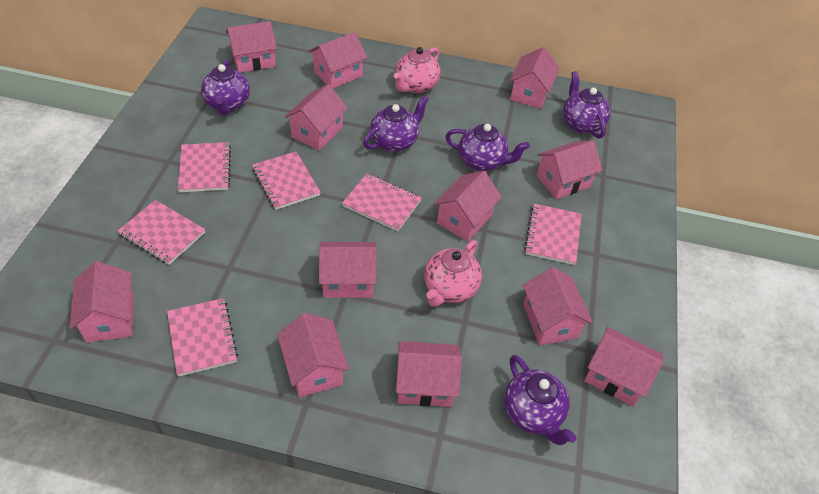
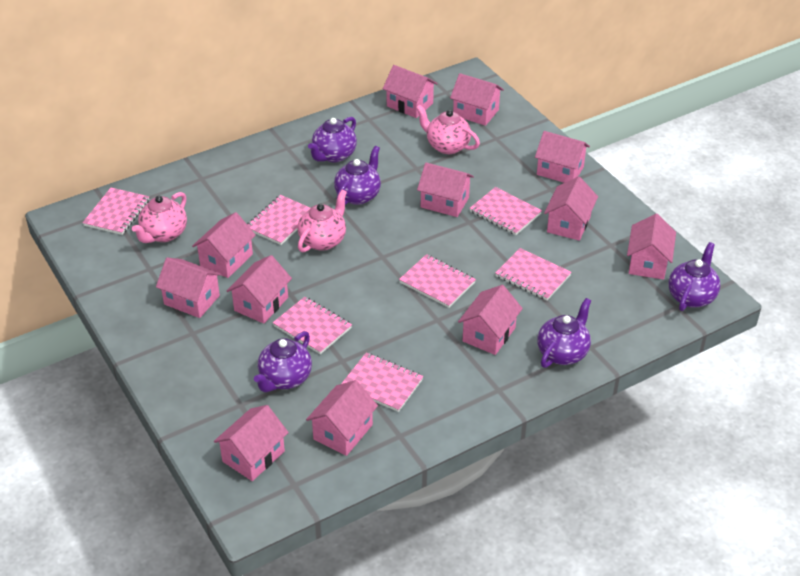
pink notebook: 6 -> 7
pink teapot: 2 -> 3

